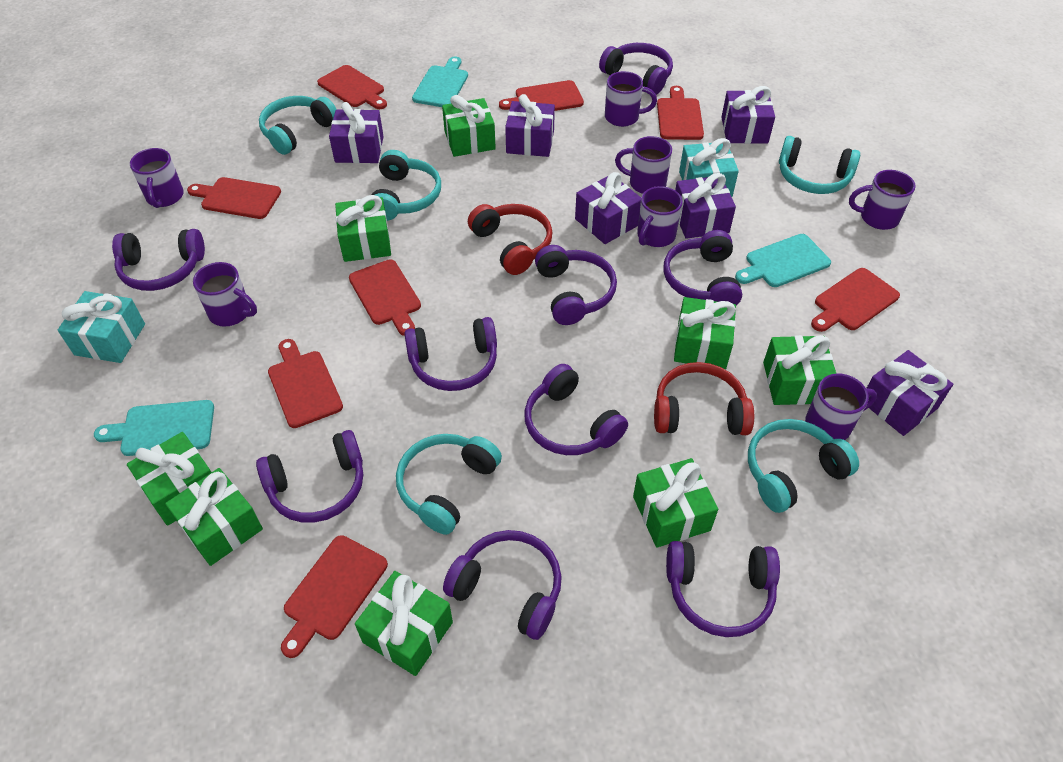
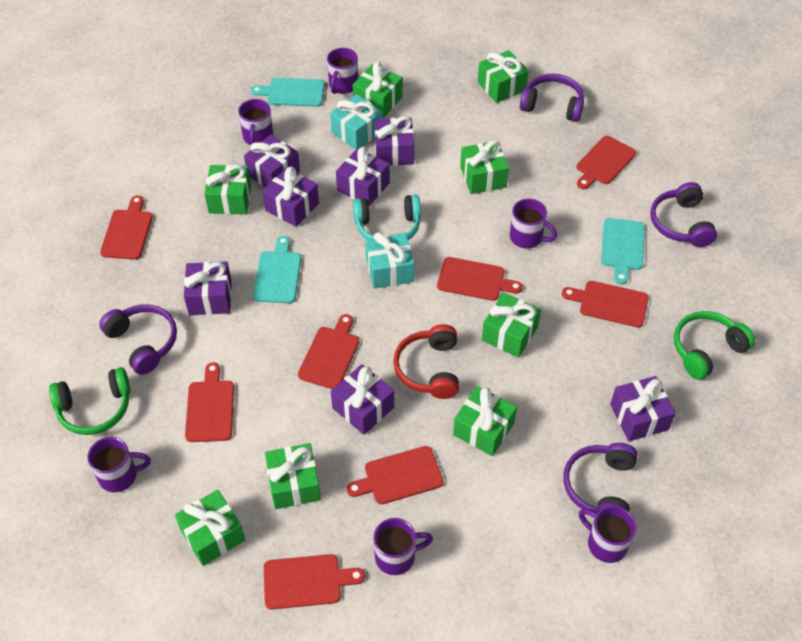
green headphones: 0 -> 2
purple gift: 6 -> 7
purple headphones: 9 -> 4
purple mug: 7 -> 6
red headphones: 2 -> 1
turquoise headphones: 5 -> 1

